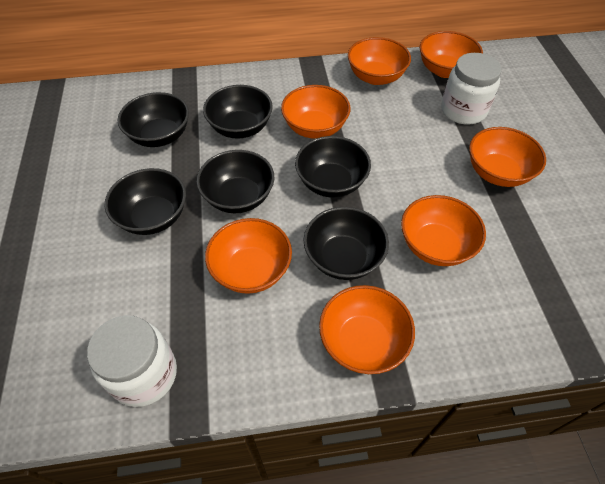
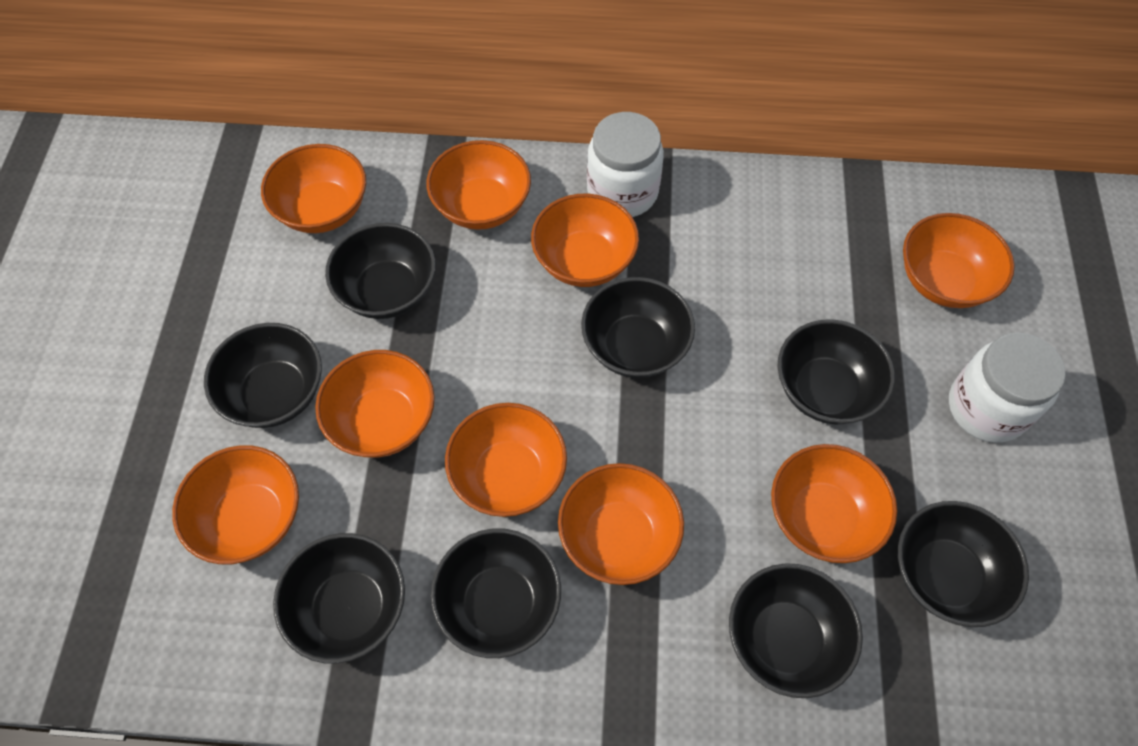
black bowl: 6 -> 8
orange bowl: 7 -> 9

